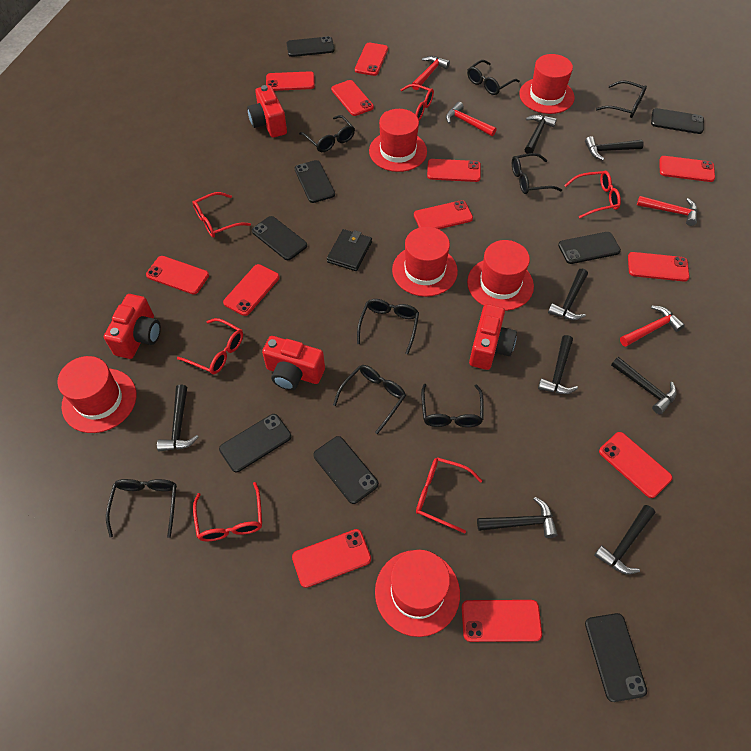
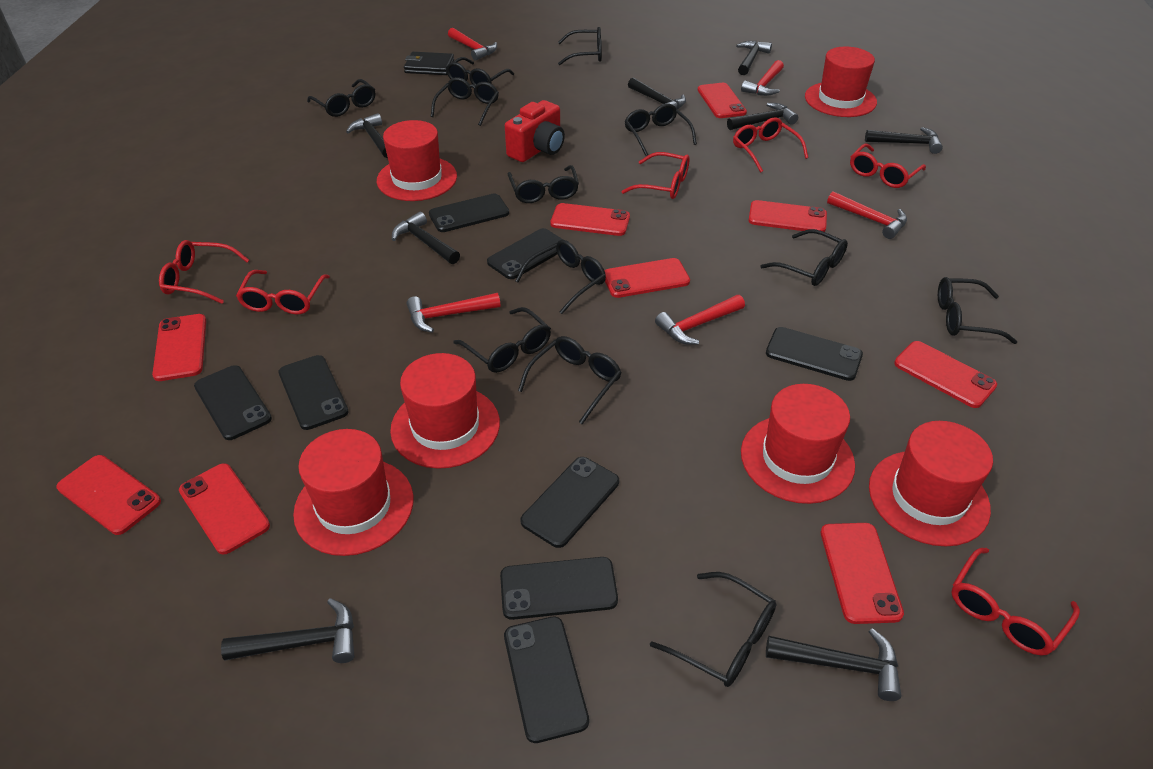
black glasses: 8 -> 12
red camera: 4 -> 1
red hammer: 4 -> 5
red phone: 12 -> 9

